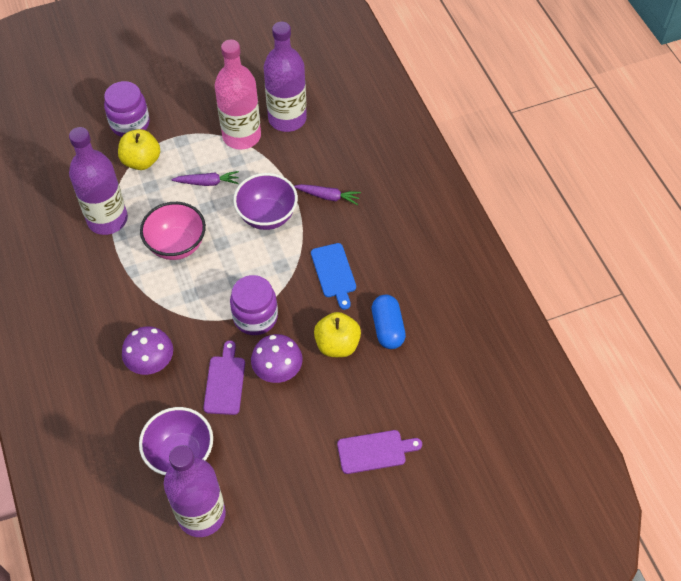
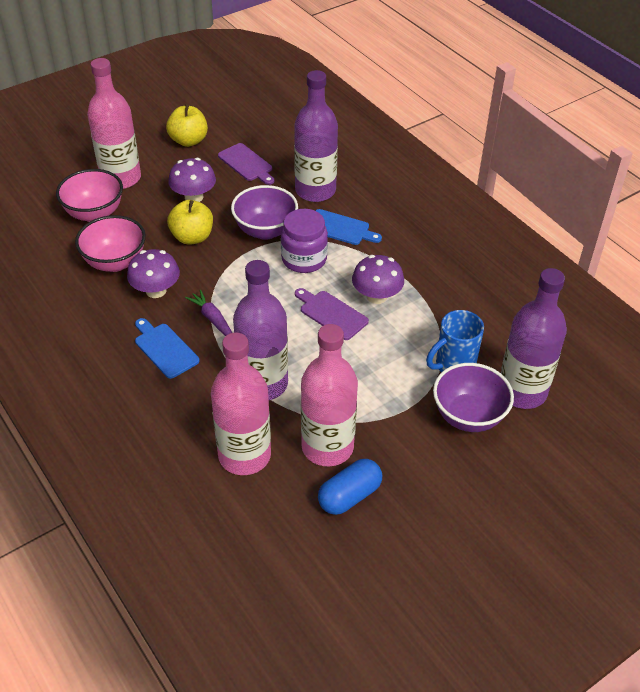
blue cutting board: 1 -> 2
blue mug: 0 -> 1
pink bottle: 1 -> 3
pink bowl: 1 -> 2
purple carrot: 2 -> 1
purple jar: 2 -> 1
purple mushroom: 2 -> 3

